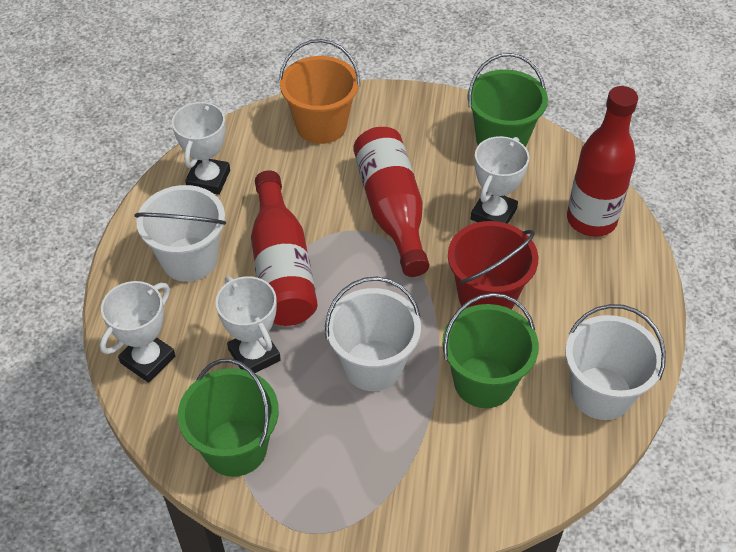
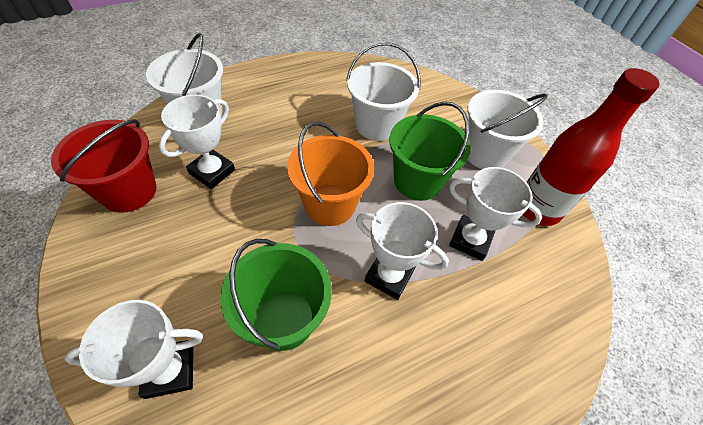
green bucket: 3 -> 2
red bottle: 3 -> 1

